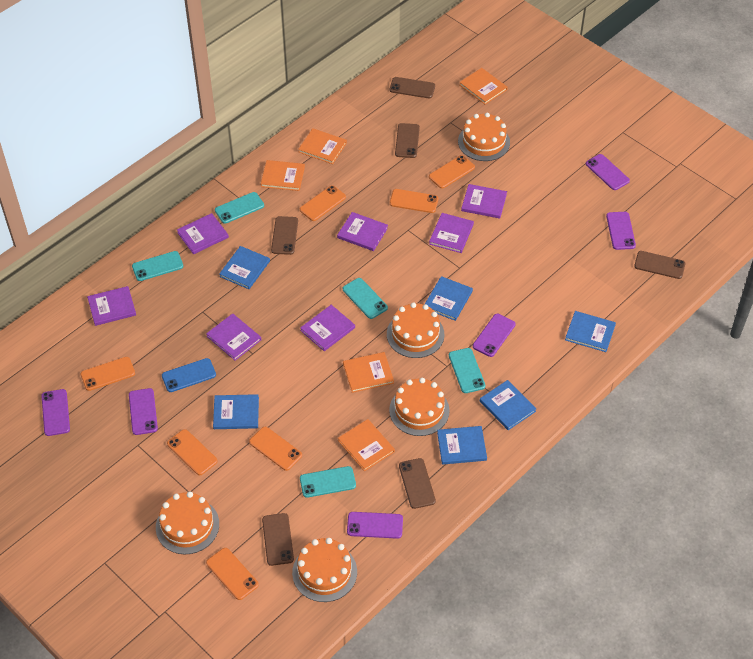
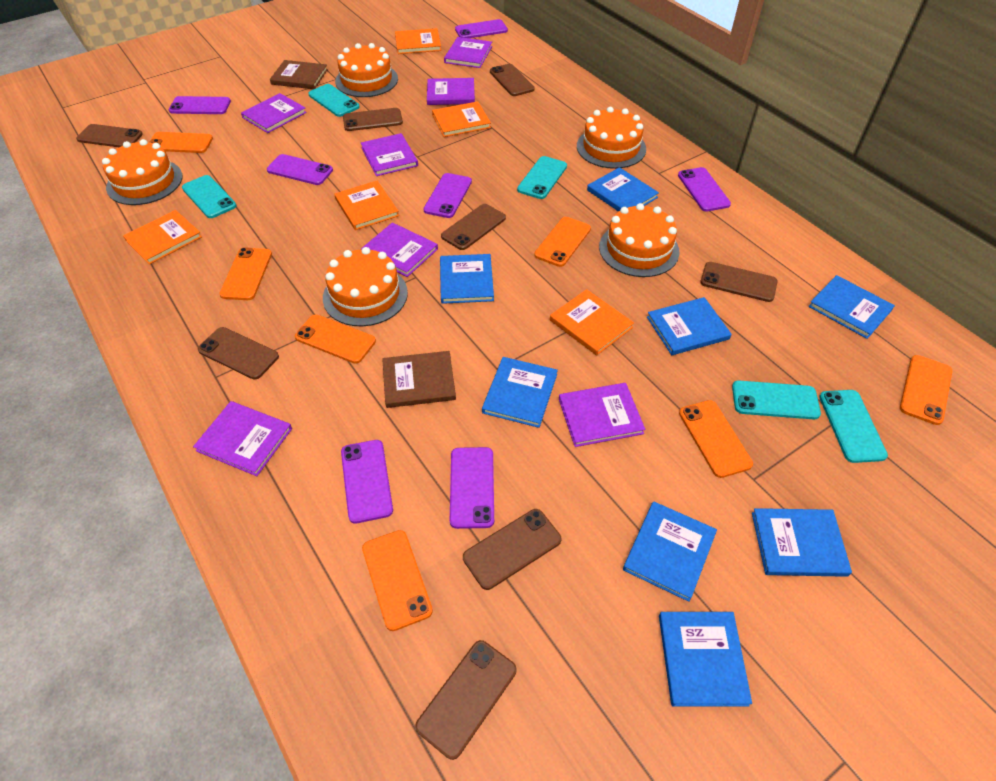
blue book: 6 -> 8
blue phone: 1 -> 0
brown book: 0 -> 2
brown phone: 6 -> 8
purple phone: 6 -> 7

